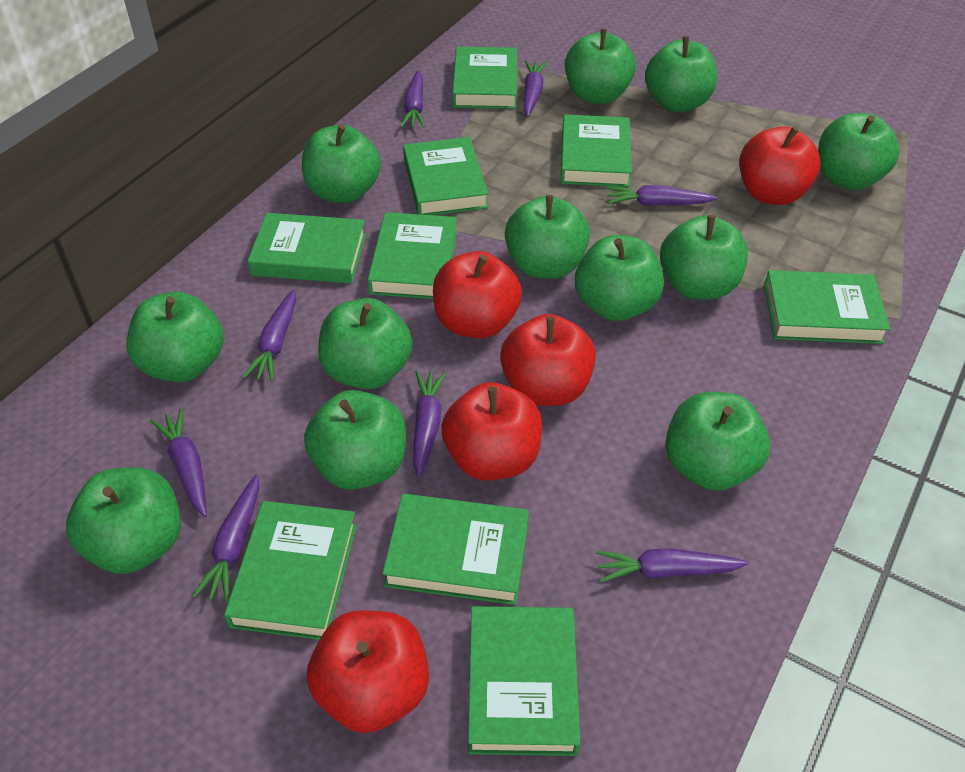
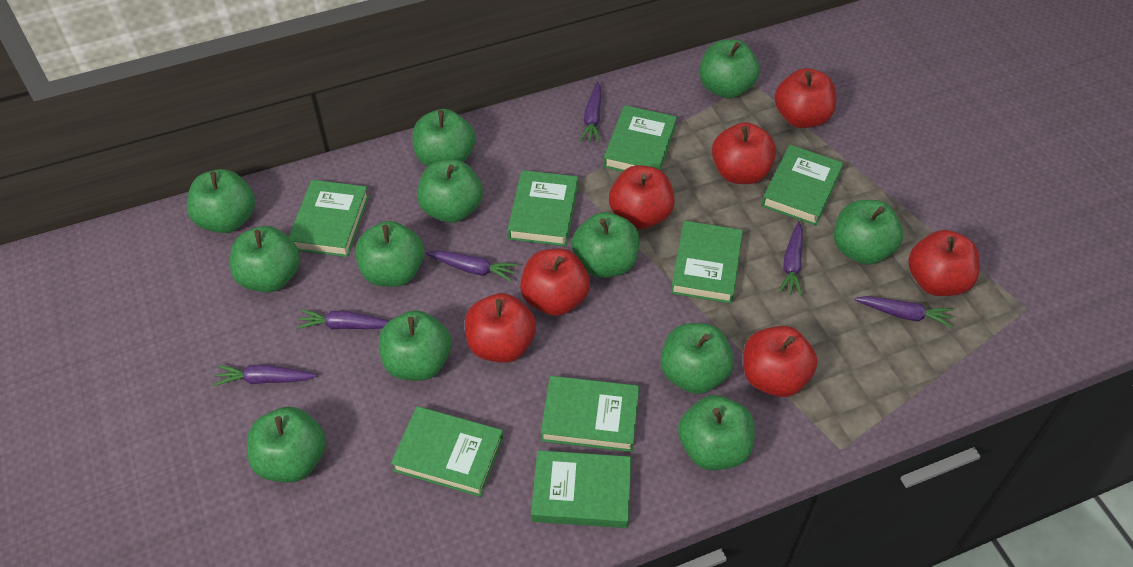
green book: 9 -> 8
purple carrot: 8 -> 6
red apple: 5 -> 7

